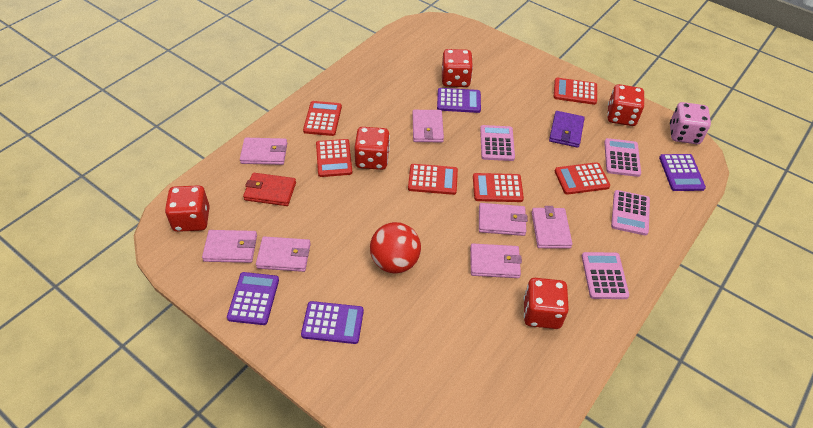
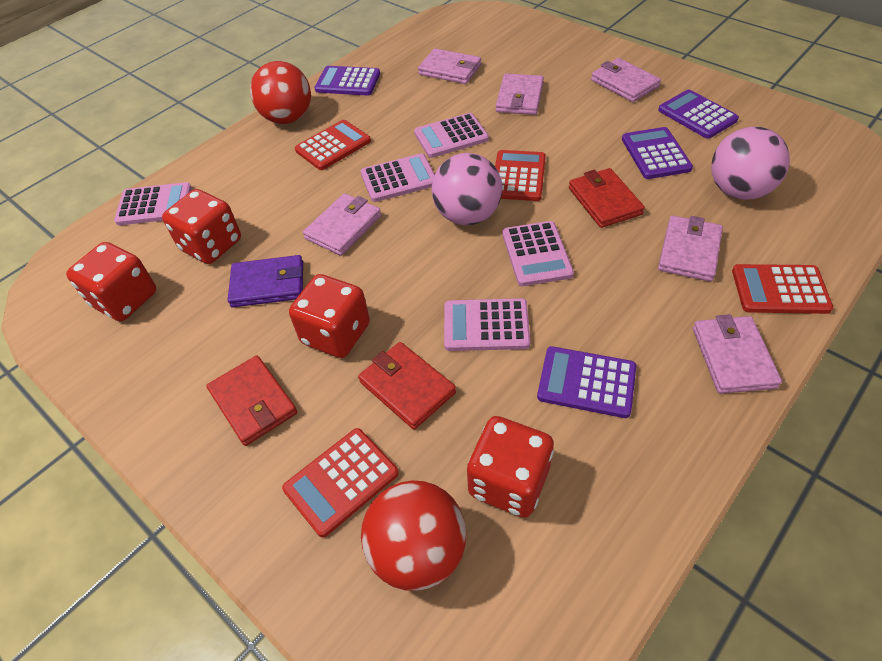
pink ball: 0 -> 2
pink calculator: 4 -> 5
pink dice: 1 -> 0
pink wallet: 7 -> 6
red ball: 1 -> 2
red calculator: 6 -> 4
red dice: 5 -> 4
red wallet: 1 -> 3

